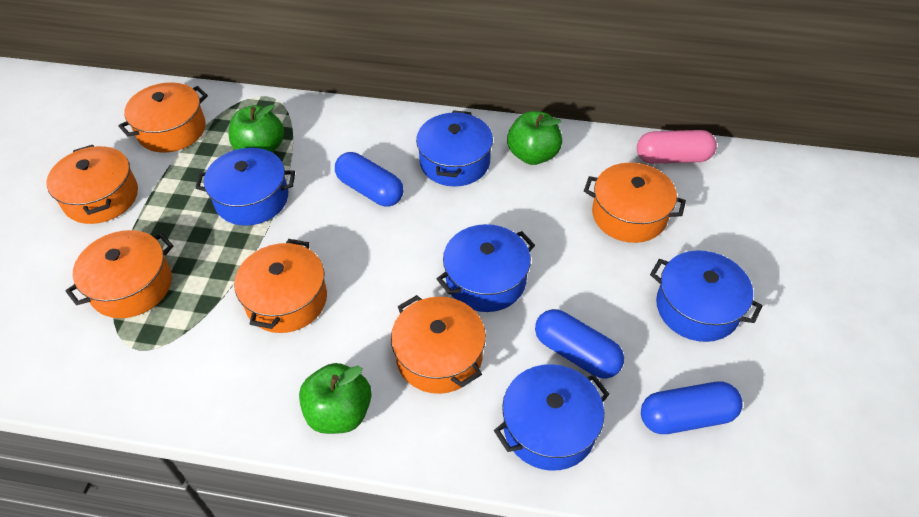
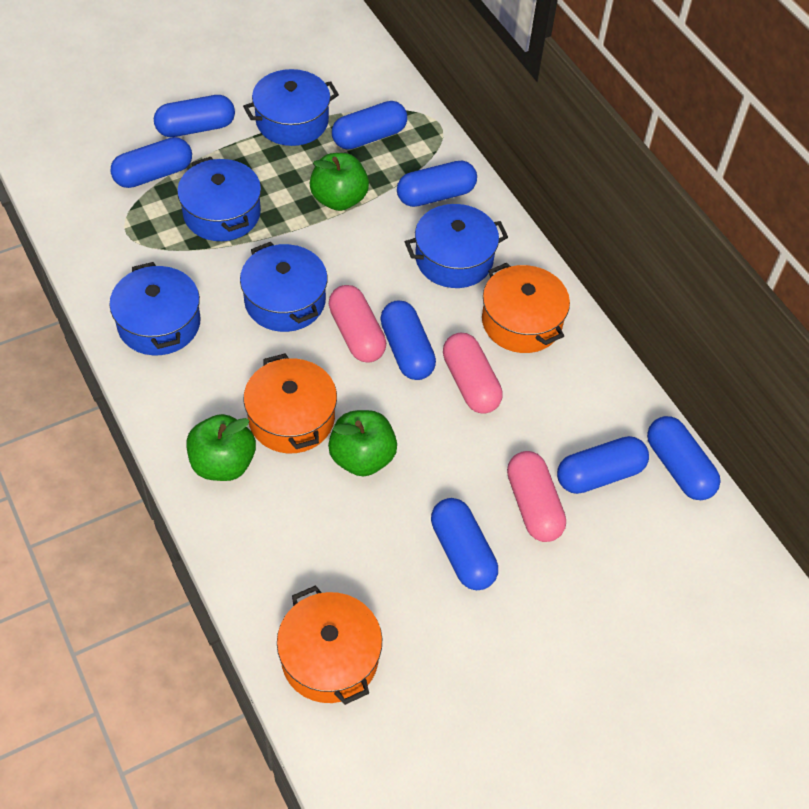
blue capsule: 3 -> 8
orange pot: 6 -> 3
pink capsule: 1 -> 3

